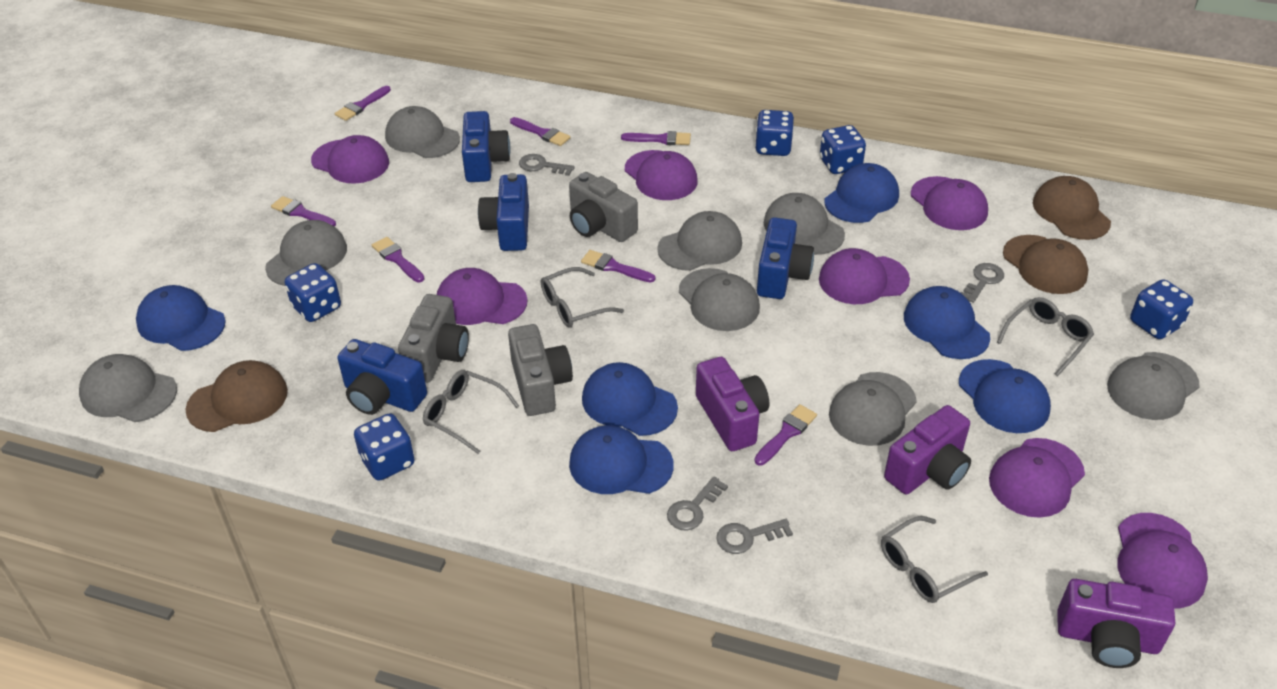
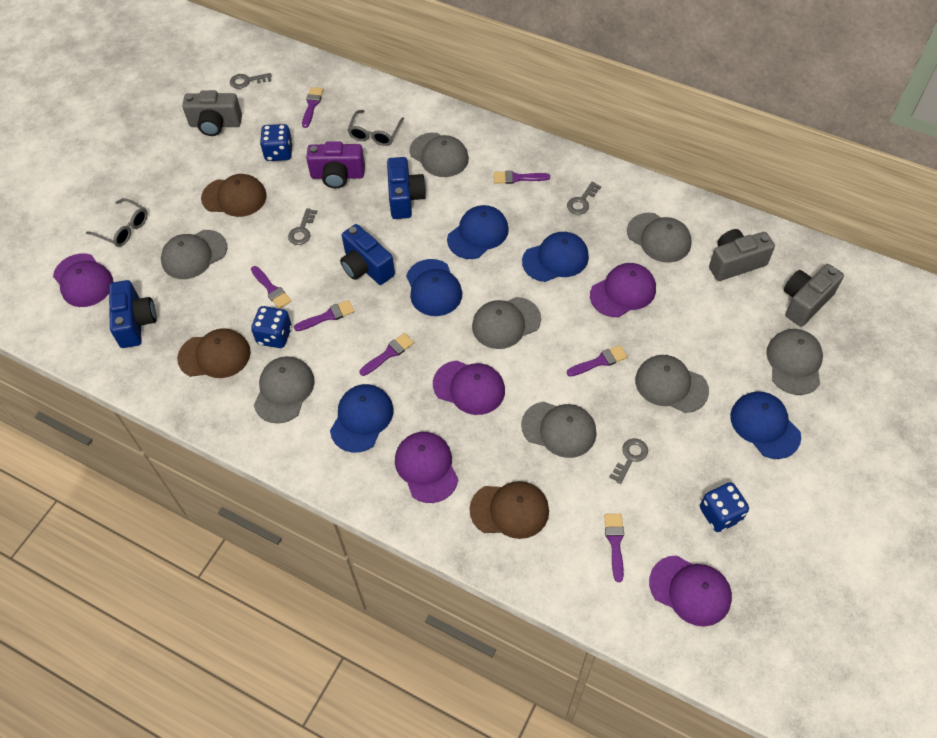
blue camera: 4 -> 3
blue cap: 6 -> 5
blue dice: 5 -> 3
grey glasses: 4 -> 2
purple camera: 3 -> 1
purple cap: 7 -> 5

